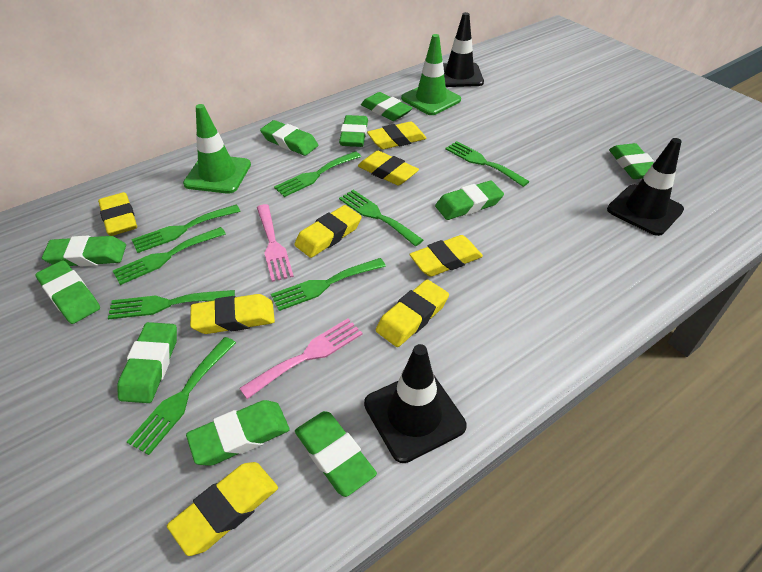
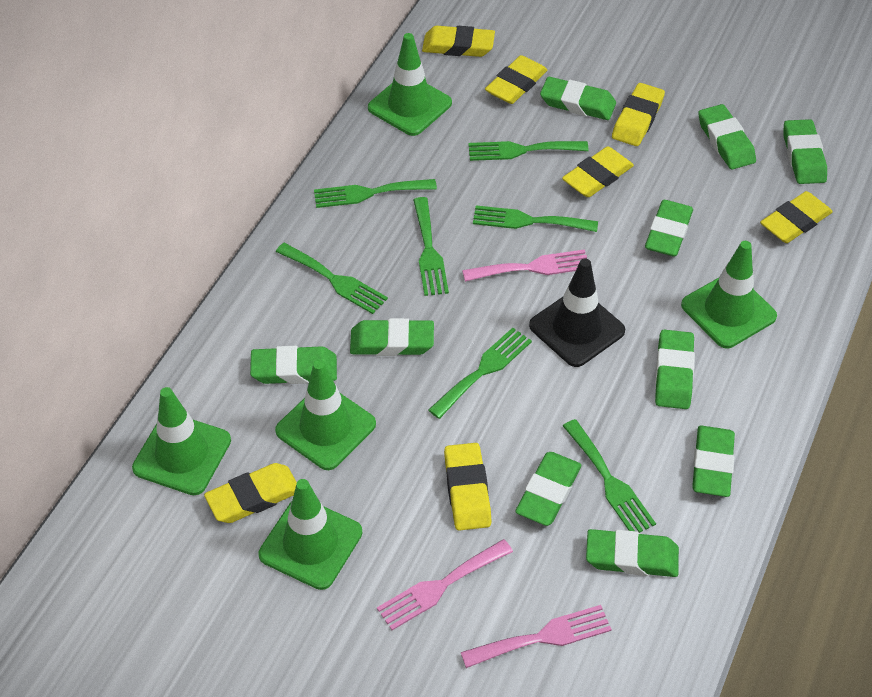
black traffic cone: 3 -> 1
green fork: 8 -> 7
green traffic cone: 2 -> 5
pink fork: 2 -> 3
yellow eraser: 8 -> 7

